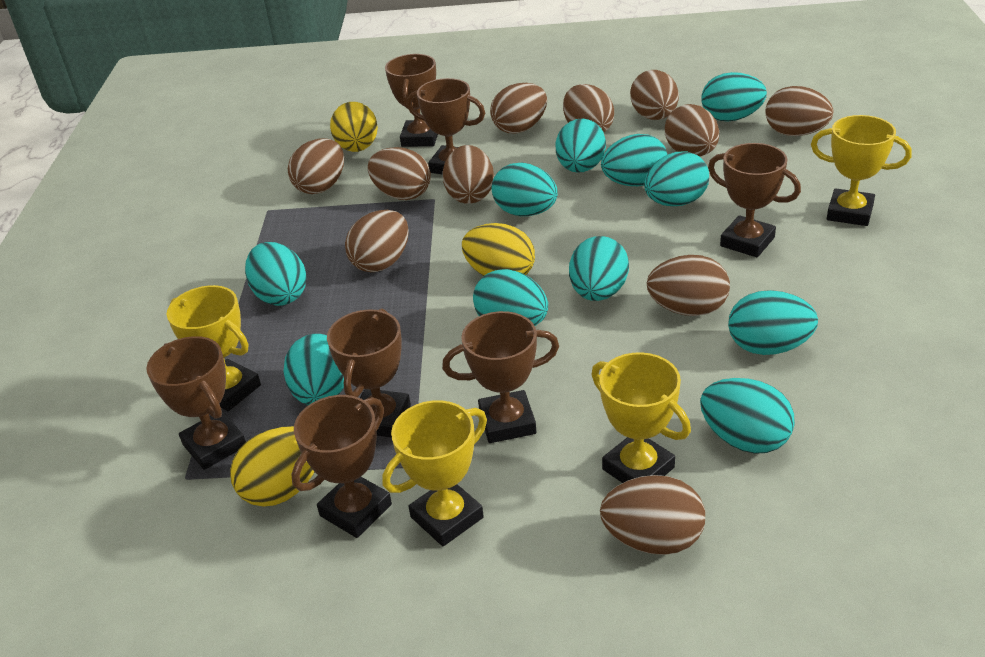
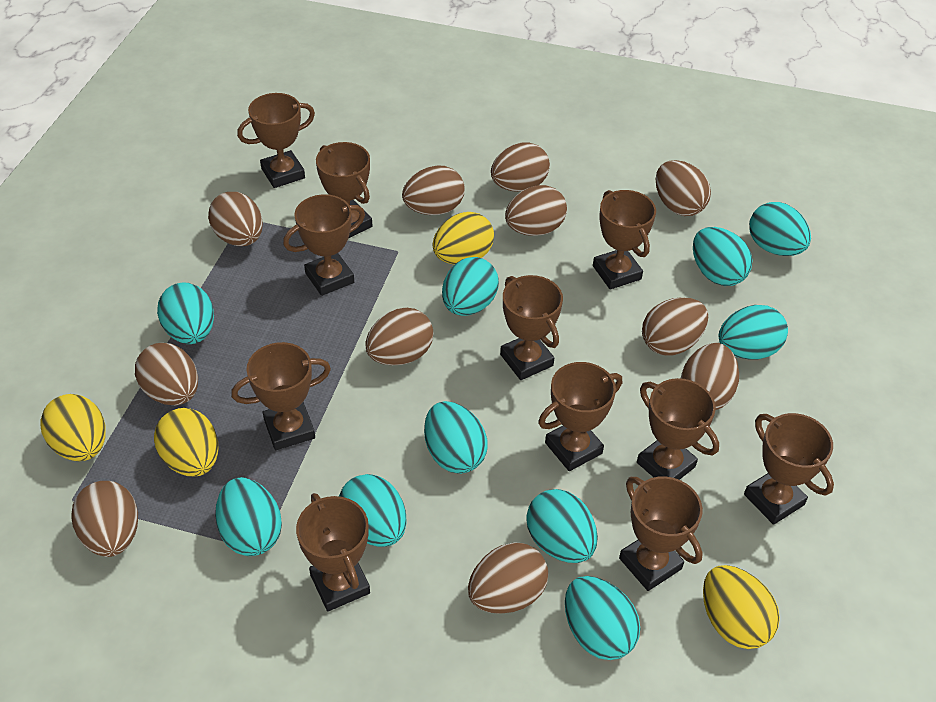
brown trophy: 7 -> 11
turquoise egg: 11 -> 10
yellow egg: 3 -> 4
yellow trophy: 4 -> 0

